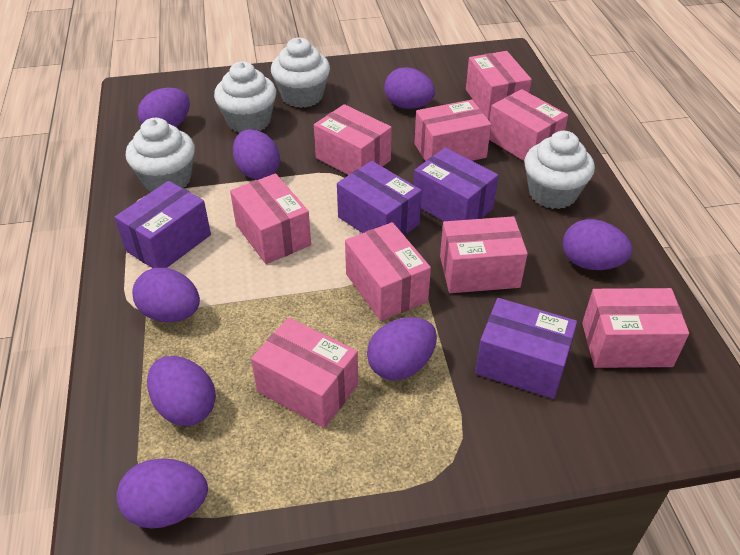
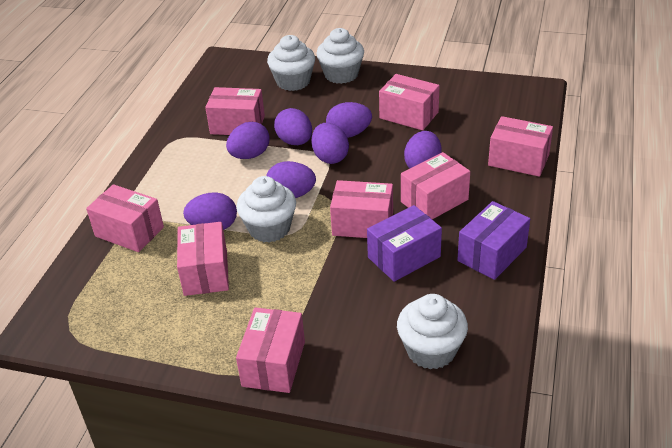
pink box: 9 -> 8
purple box: 4 -> 2
purple egg: 8 -> 7

